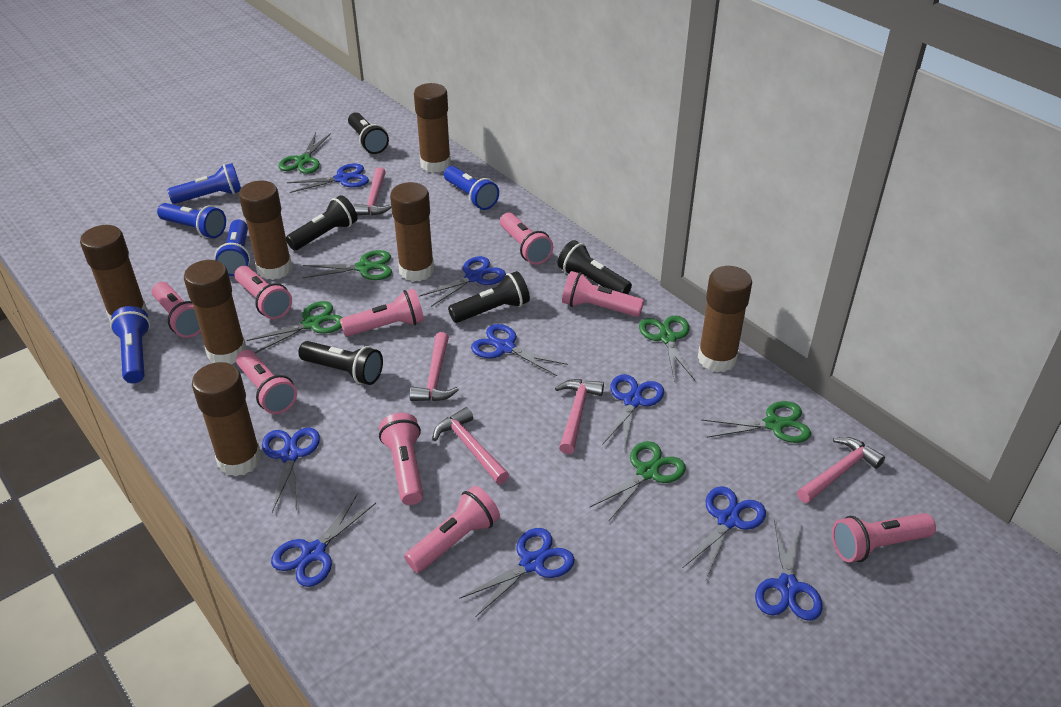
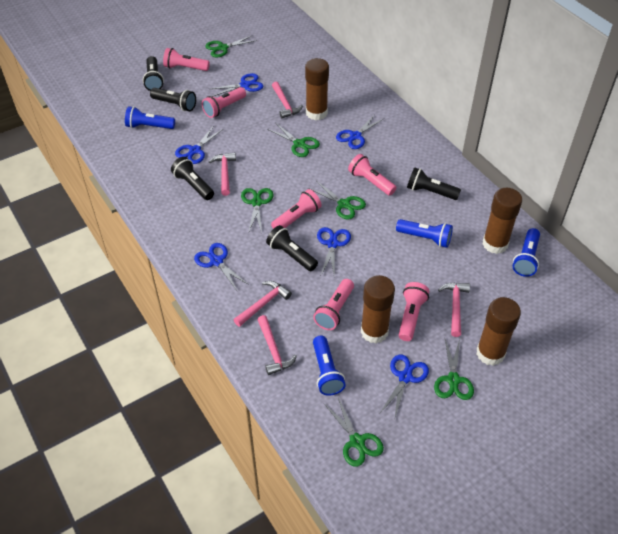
blue flashlight: 5 -> 4
blue scissors: 9 -> 6
brown glue stick: 7 -> 4
pink flashlight: 9 -> 6

